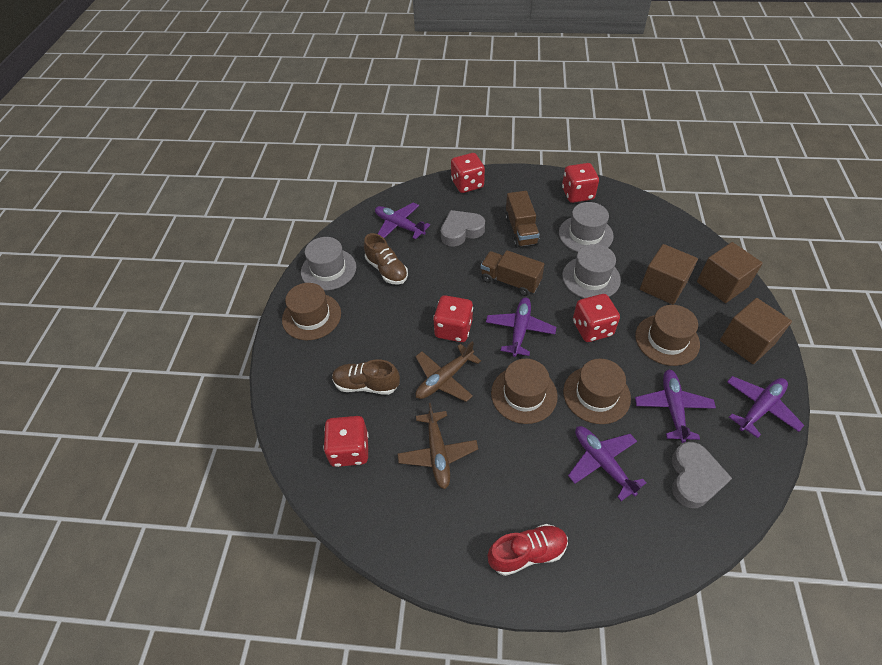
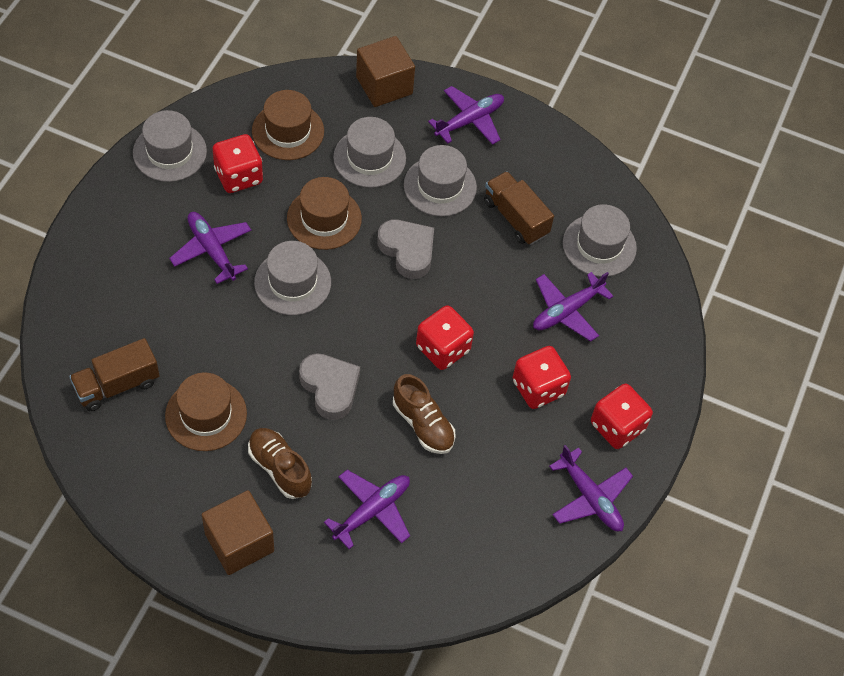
brown cube: 3 -> 2
brown hat: 4 -> 3
brown plane: 2 -> 0
grey hat: 3 -> 5
red dice: 5 -> 4
red shoe: 1 -> 0

